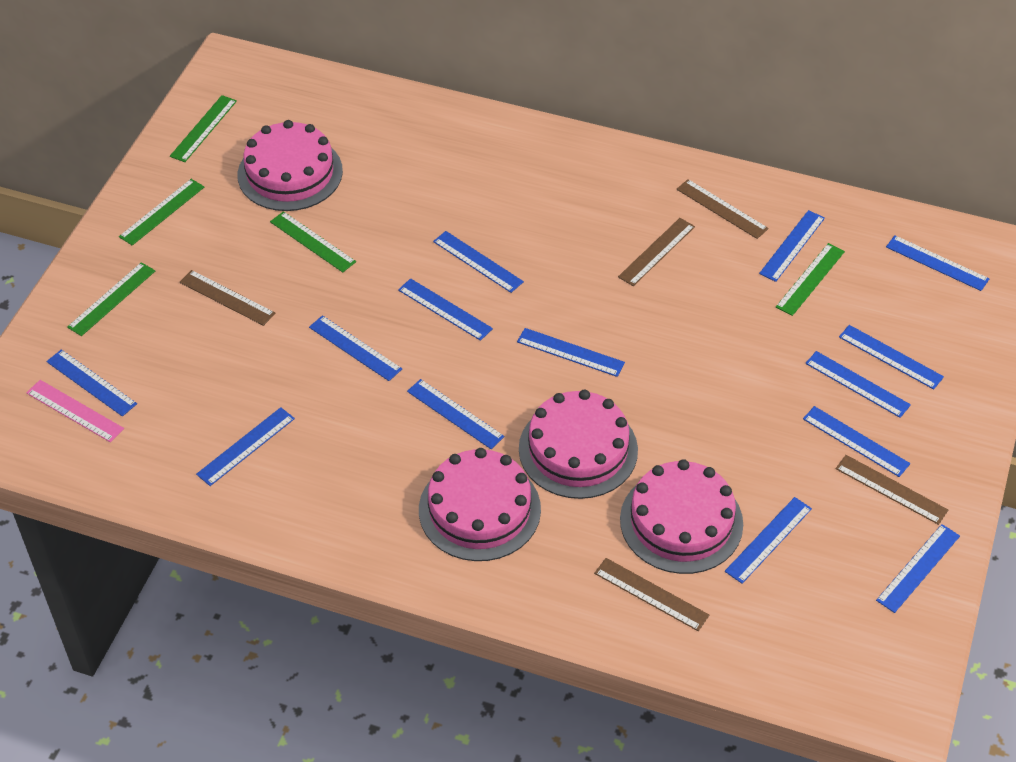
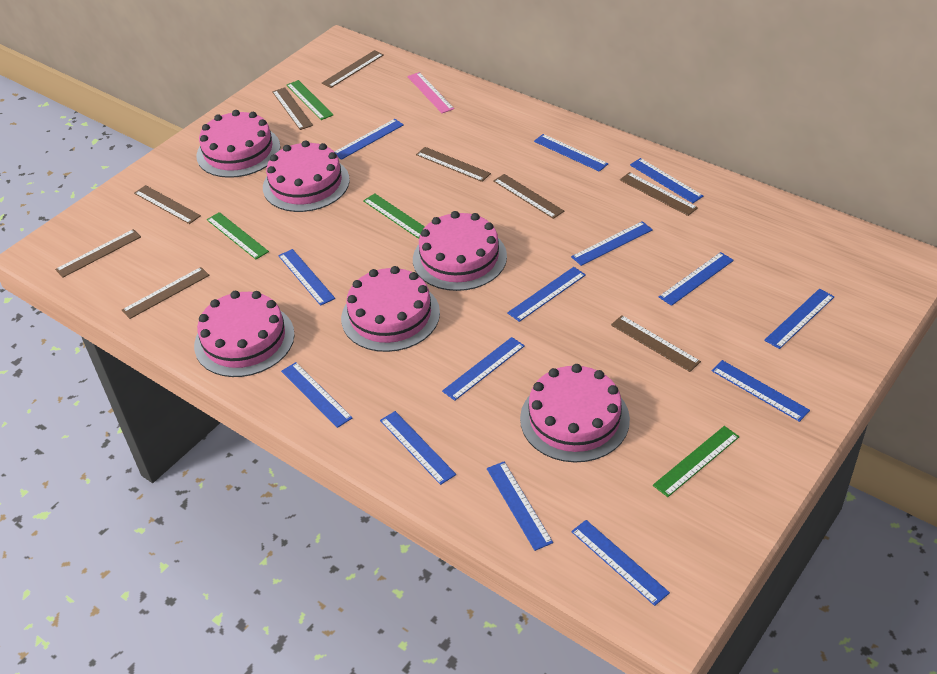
brown ruler: 5 -> 9
green ruler: 5 -> 4
pink cake: 4 -> 6

